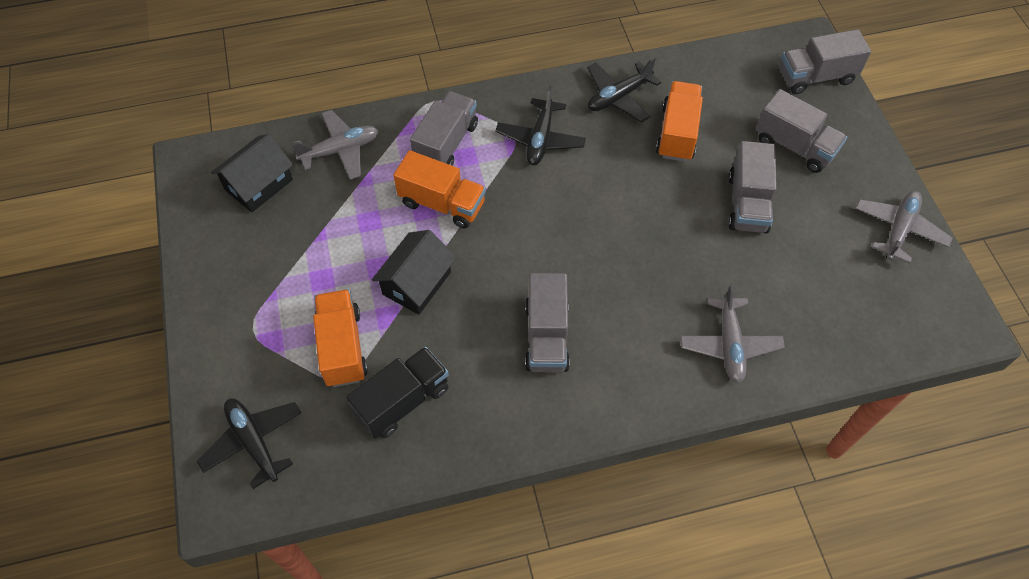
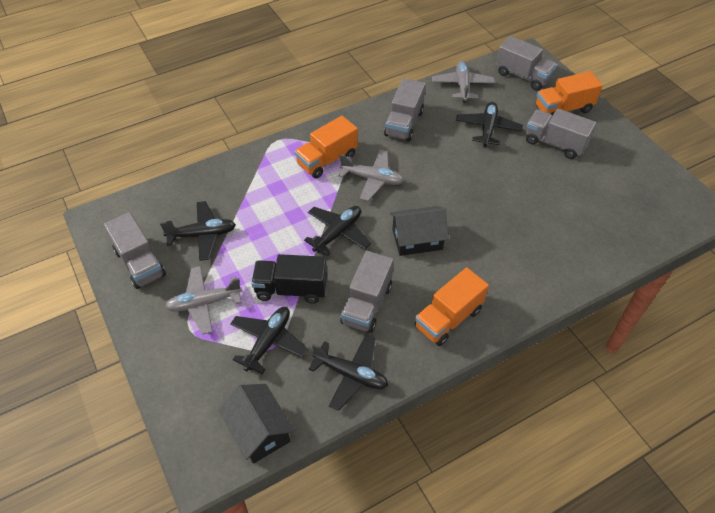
black plane: 3 -> 5

